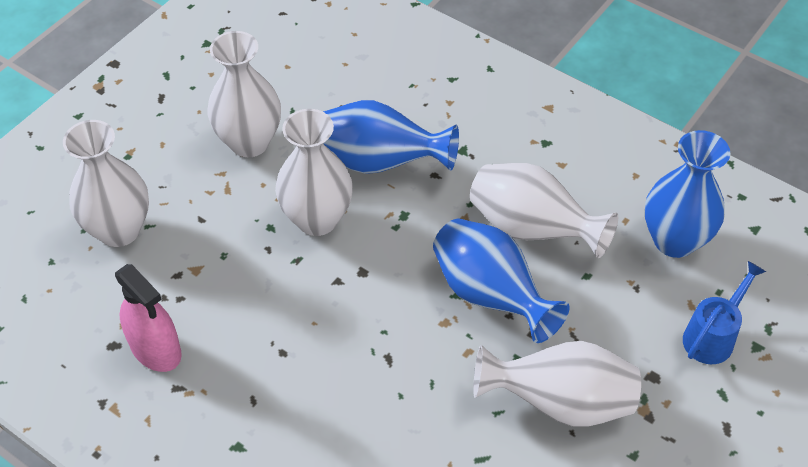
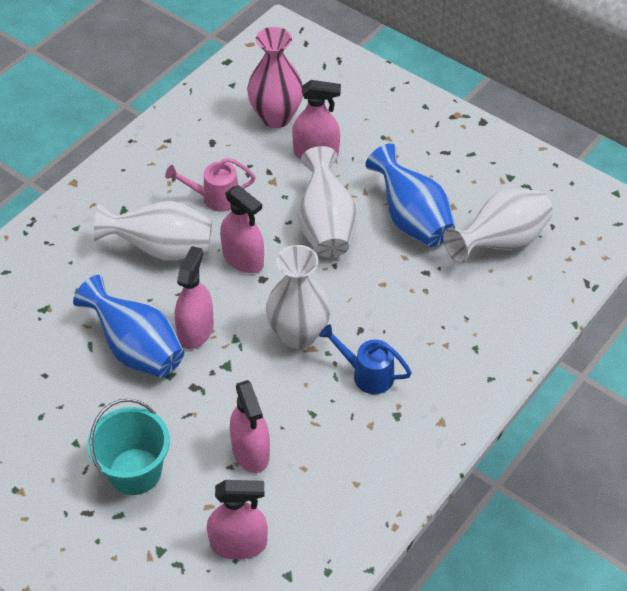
blue vase: 3 -> 2
pink spray bottle: 1 -> 5
pink vase: 0 -> 1
pink watering can: 0 -> 1
turquoise bucket: 0 -> 1
white vase: 5 -> 4

